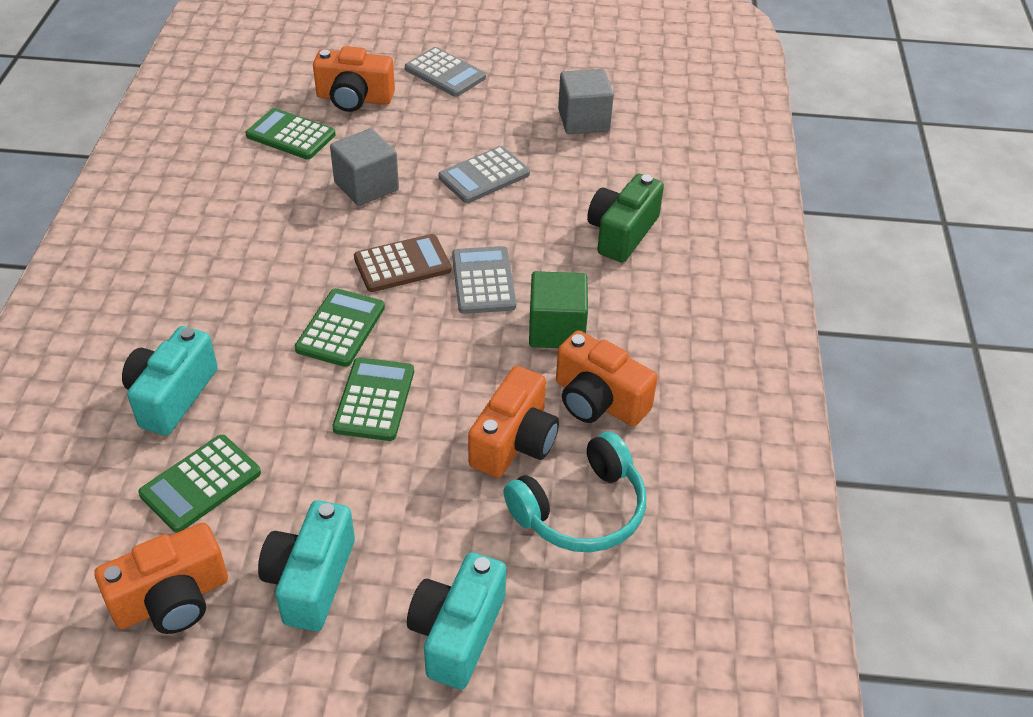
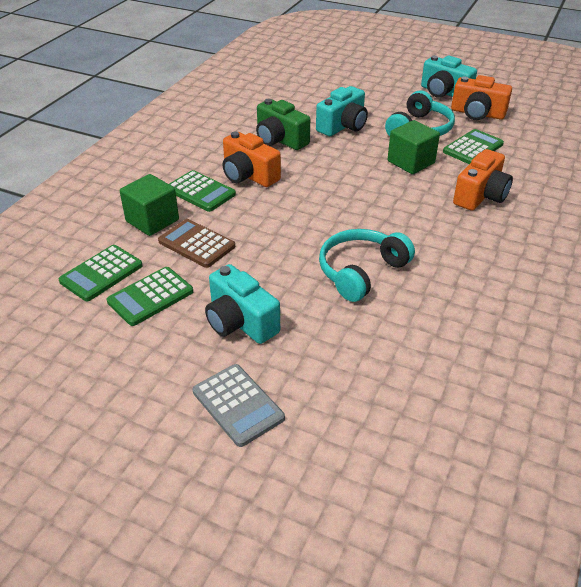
green cube: 1 -> 2
grey calculator: 3 -> 1
grey cube: 2 -> 0
orange camera: 4 -> 3
turquoise headphones: 1 -> 2

